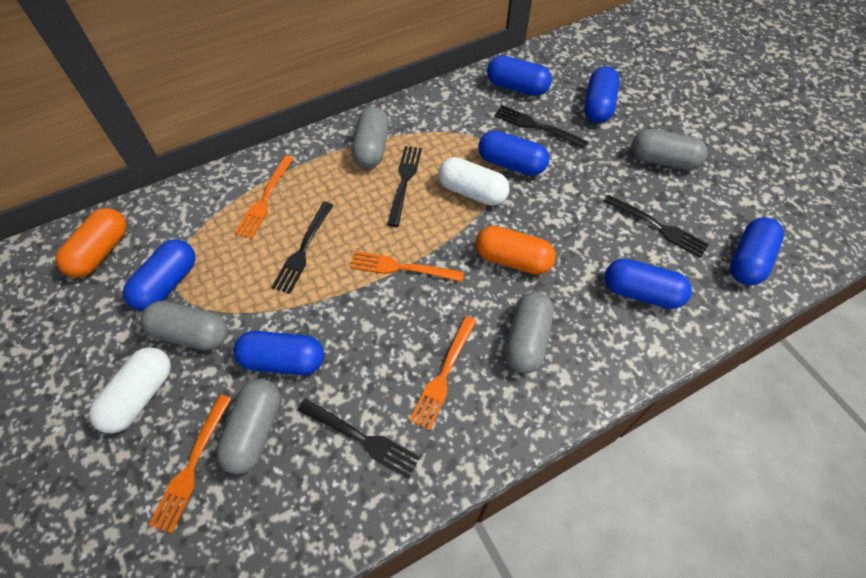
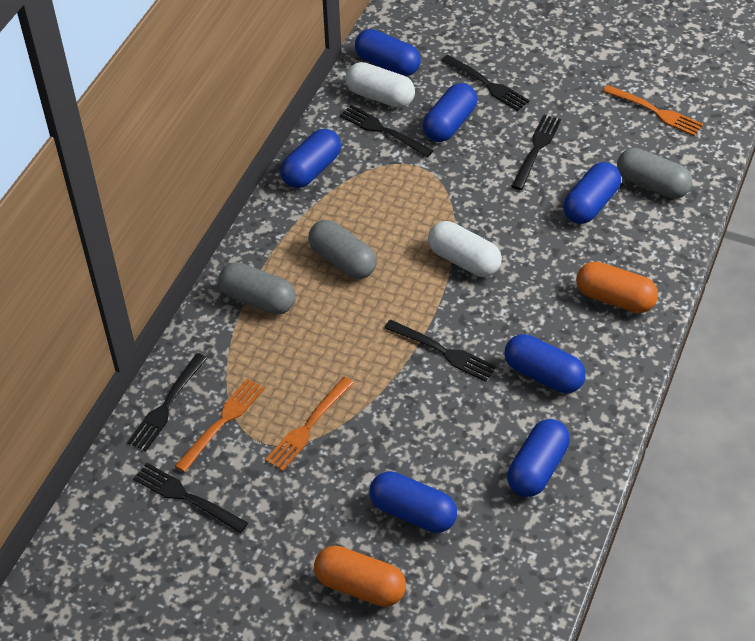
black fork: 5 -> 6
grey capsule: 5 -> 3
orange fork: 4 -> 3

